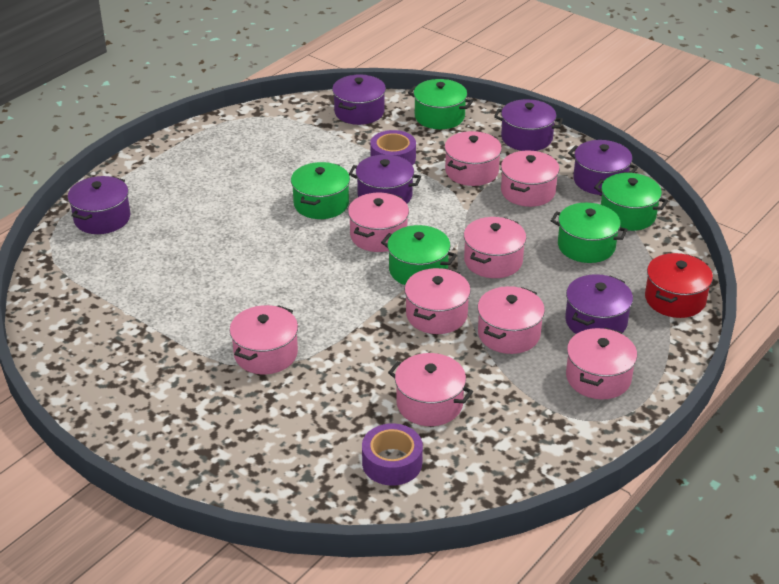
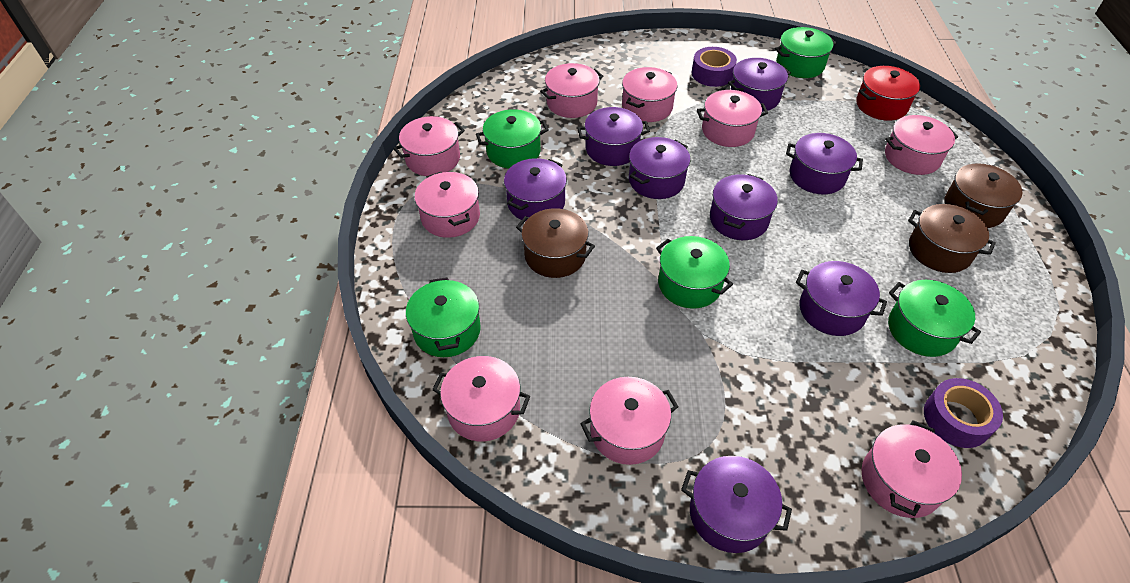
brown pot: 0 -> 3
purple pot: 6 -> 8

